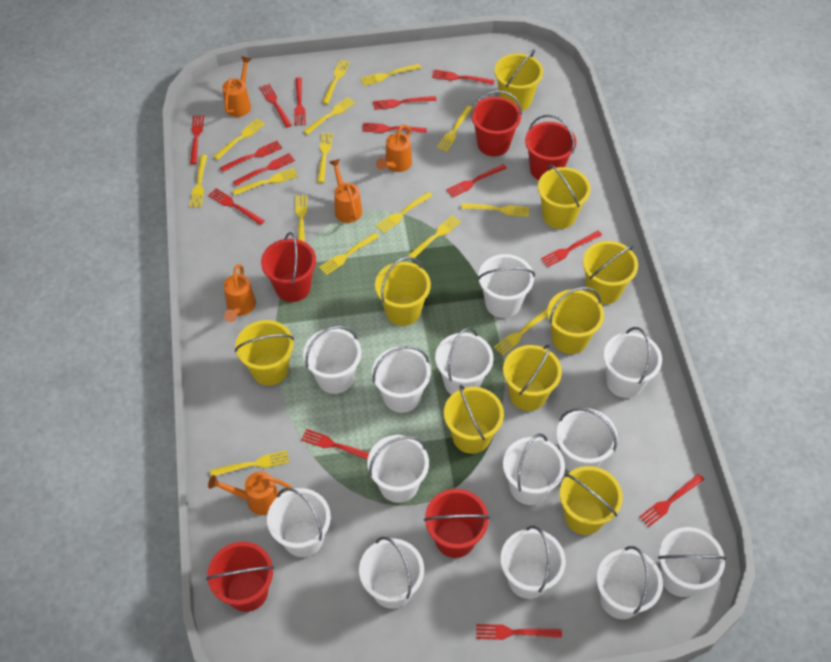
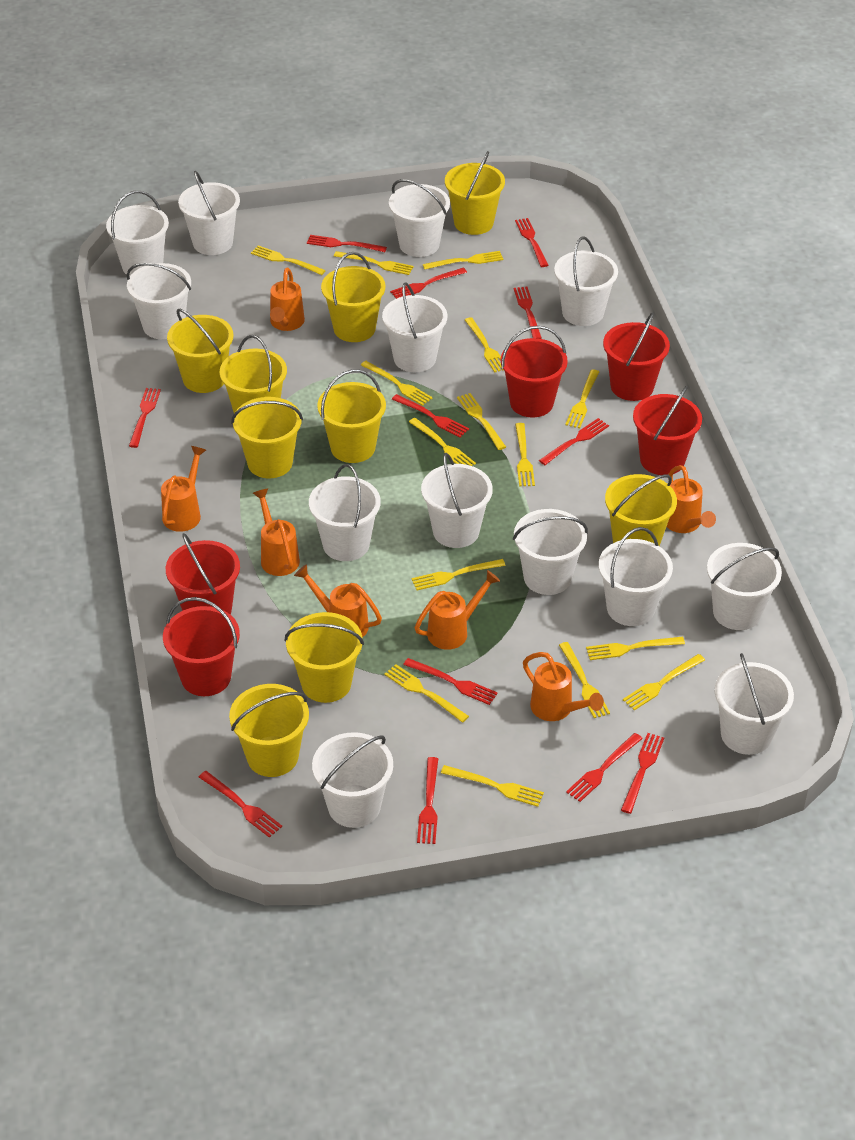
orange watering can: 5 -> 7
red fork: 14 -> 12

